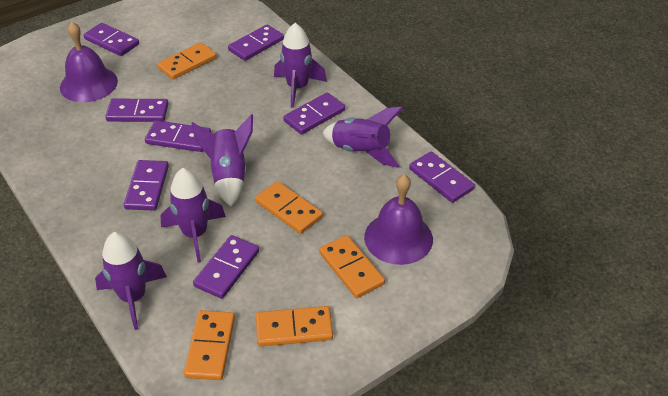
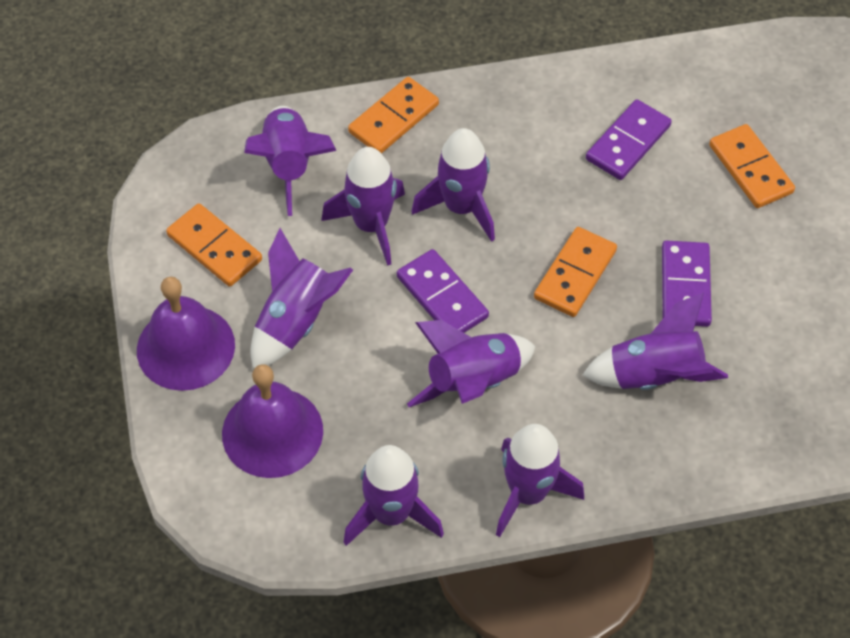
orange domino: 5 -> 4
purple domino: 8 -> 3
purple rocket: 5 -> 8

